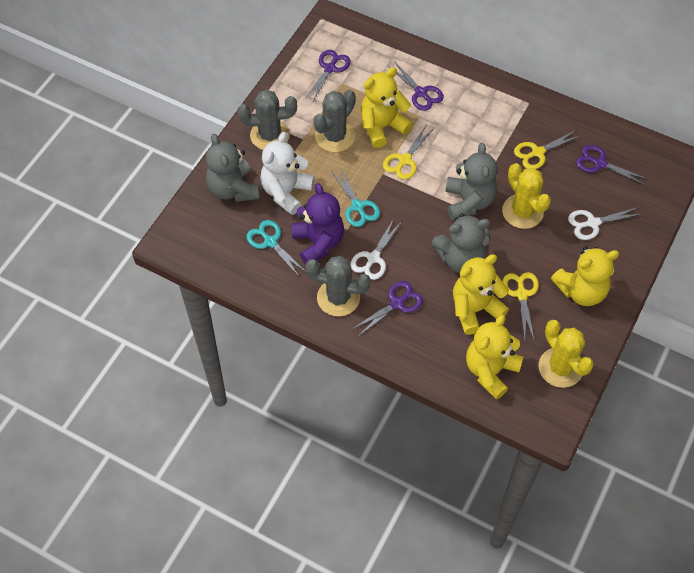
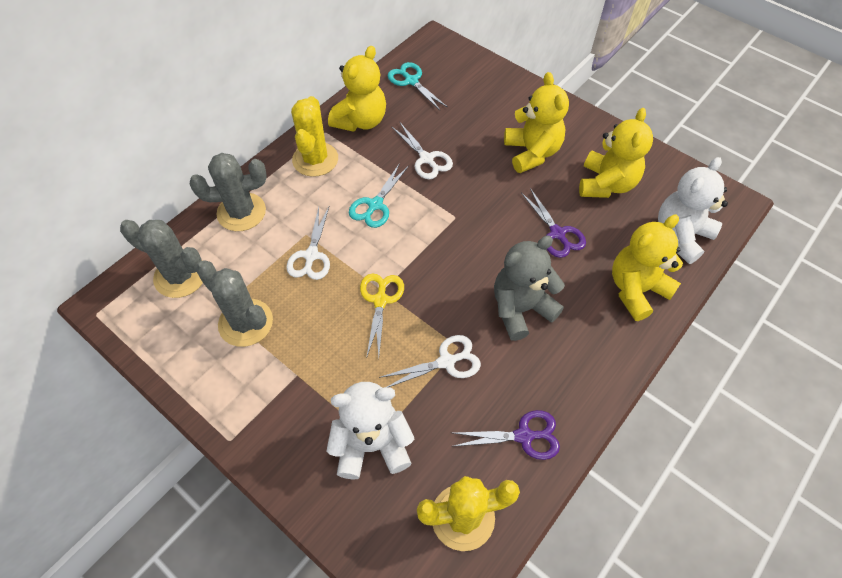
grey teddy bear: 3 -> 1
purple scissors: 4 -> 2
purple teddy bear: 1 -> 0
white scissors: 2 -> 3
white teddy bear: 1 -> 2
yellow scissors: 3 -> 1

